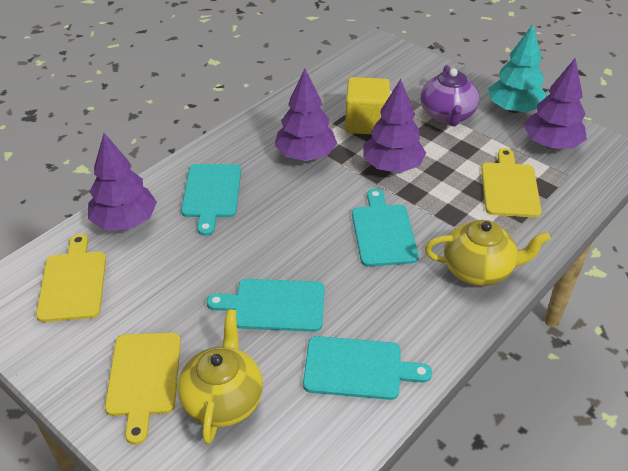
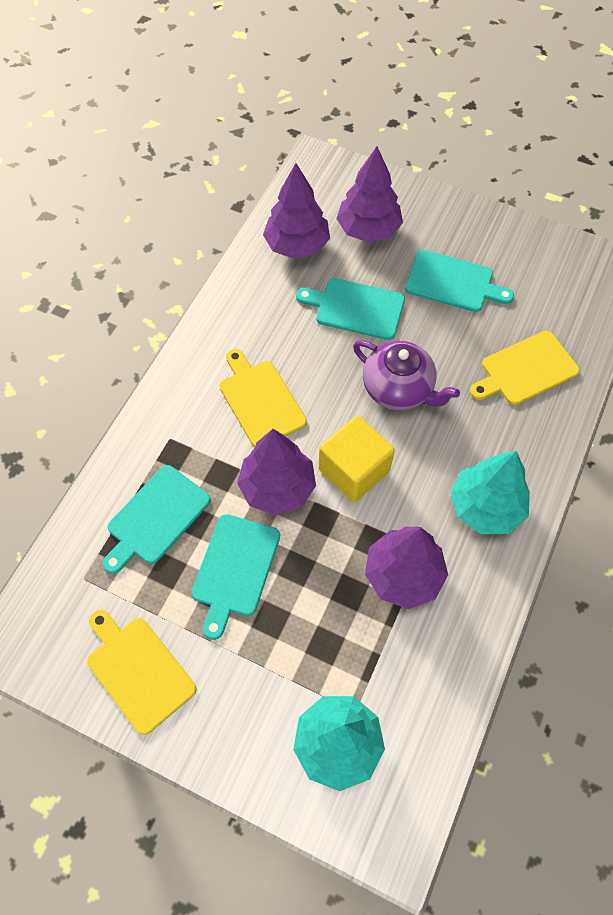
turquoise tree: 1 -> 2
yellow teapot: 2 -> 0

